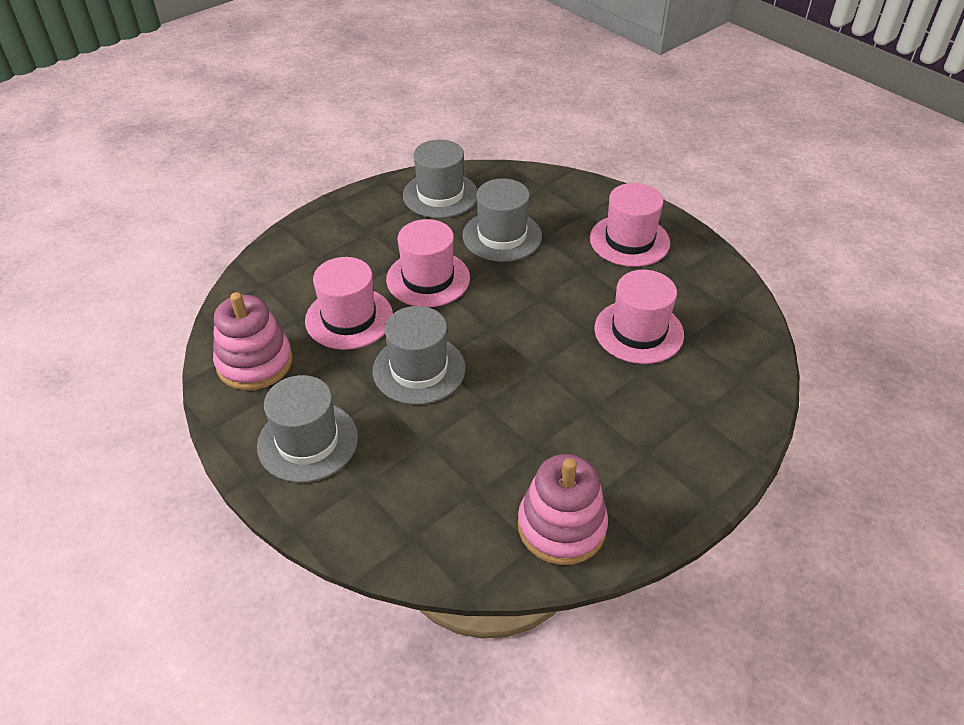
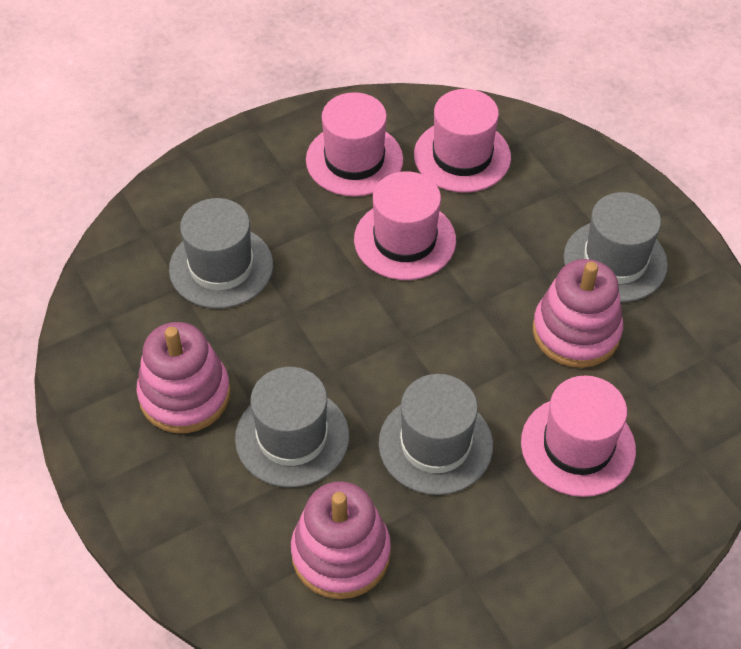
pink stacking toy: 2 -> 3

